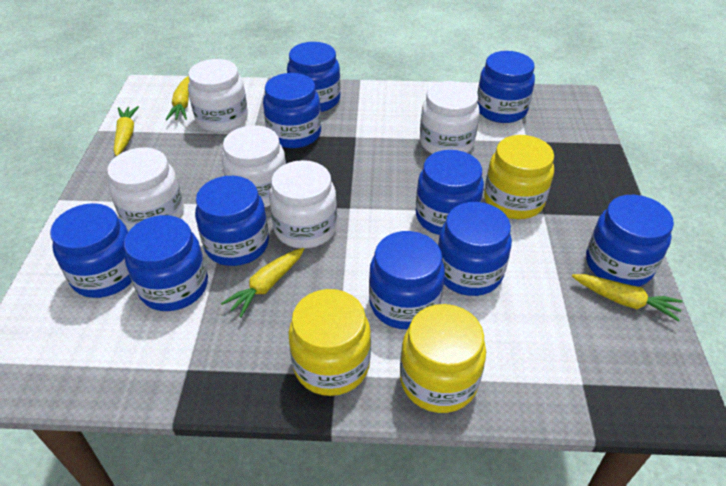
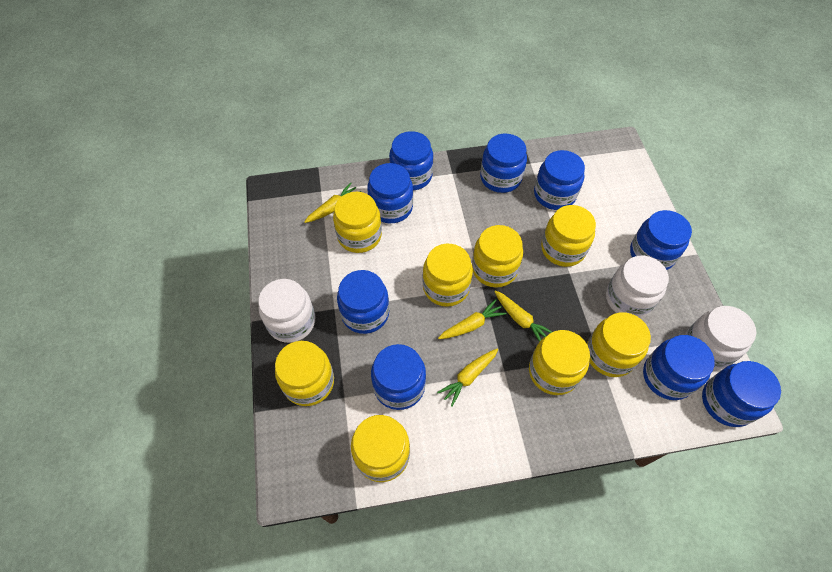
blue jar: 10 -> 9
white jar: 5 -> 3
yellow jar: 3 -> 8

